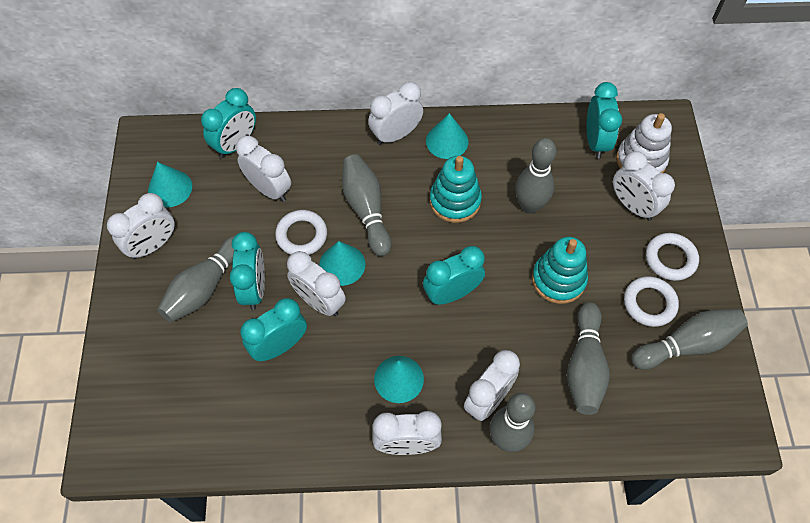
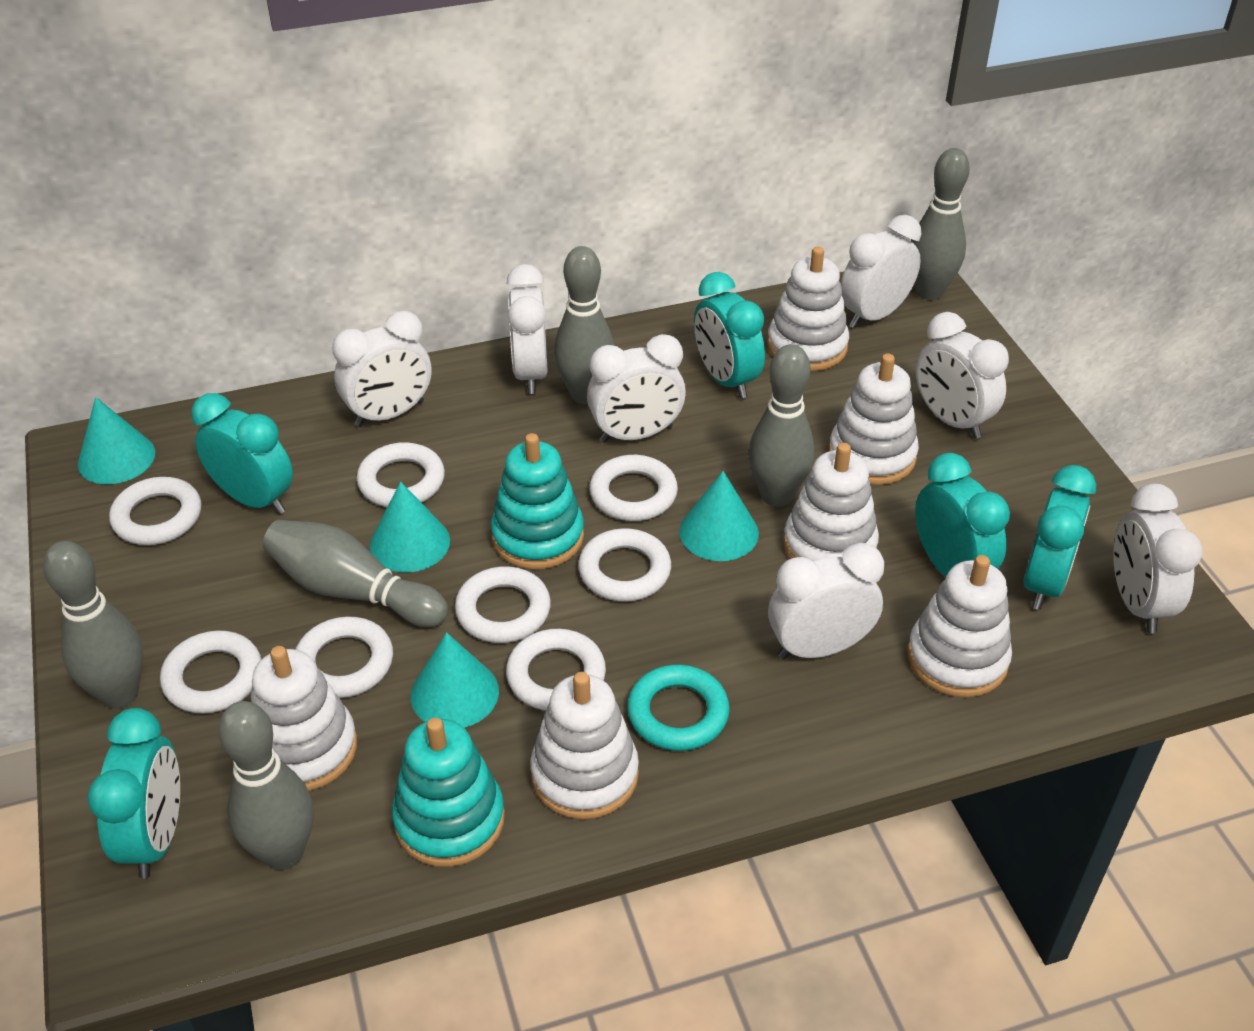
turquoise ring: 0 -> 1
white ring: 3 -> 8
white stacking toy: 1 -> 6

